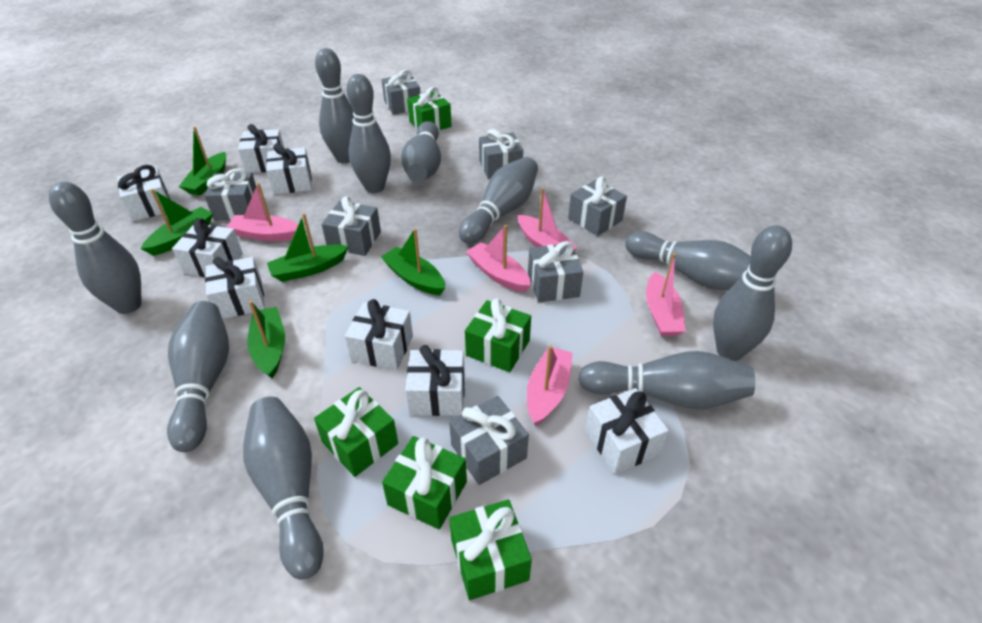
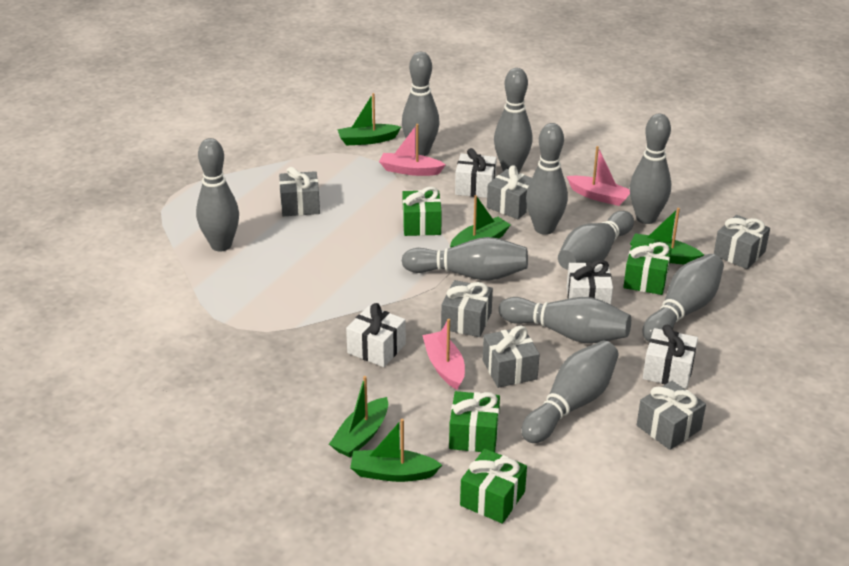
green gift: 5 -> 4
grey gift: 7 -> 6
pink boat: 5 -> 3
white gift: 8 -> 4

